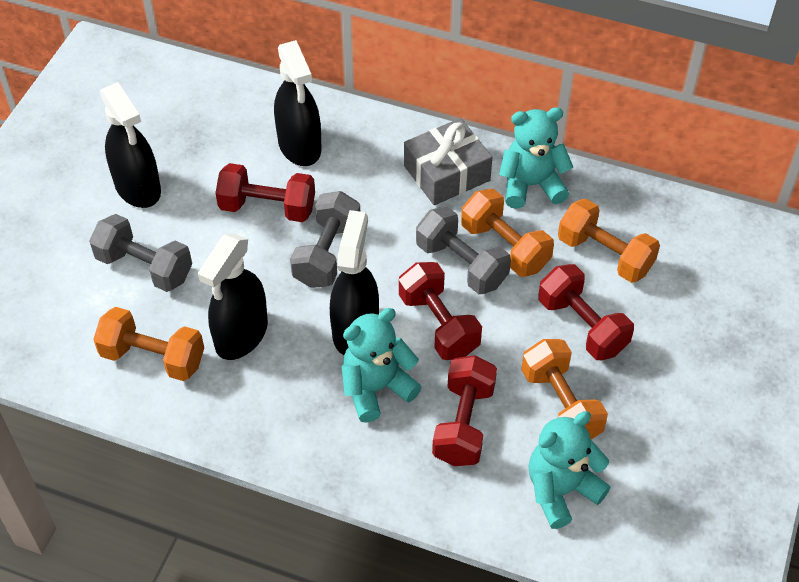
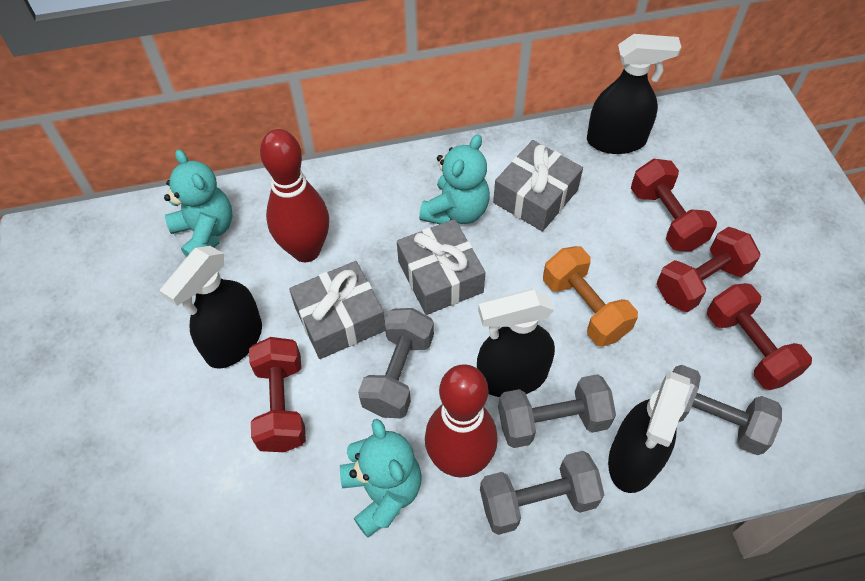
grey dumbbell: 3 -> 4
grey gift: 1 -> 3
orange dumbbell: 4 -> 1
red bowling pin: 0 -> 2

